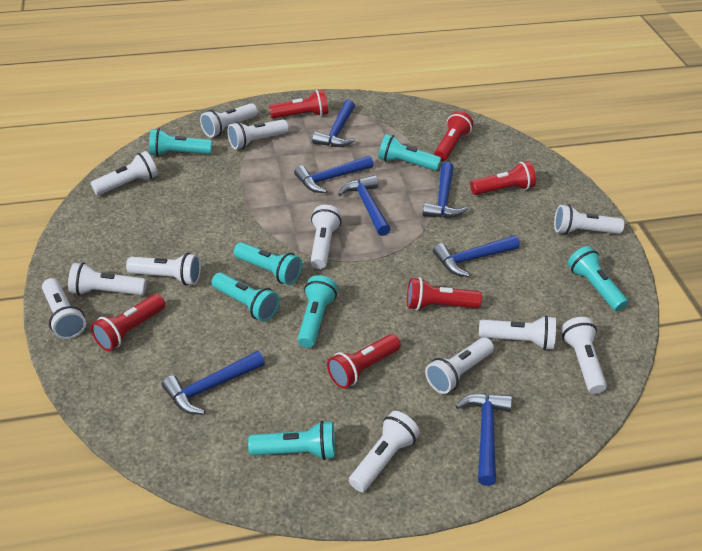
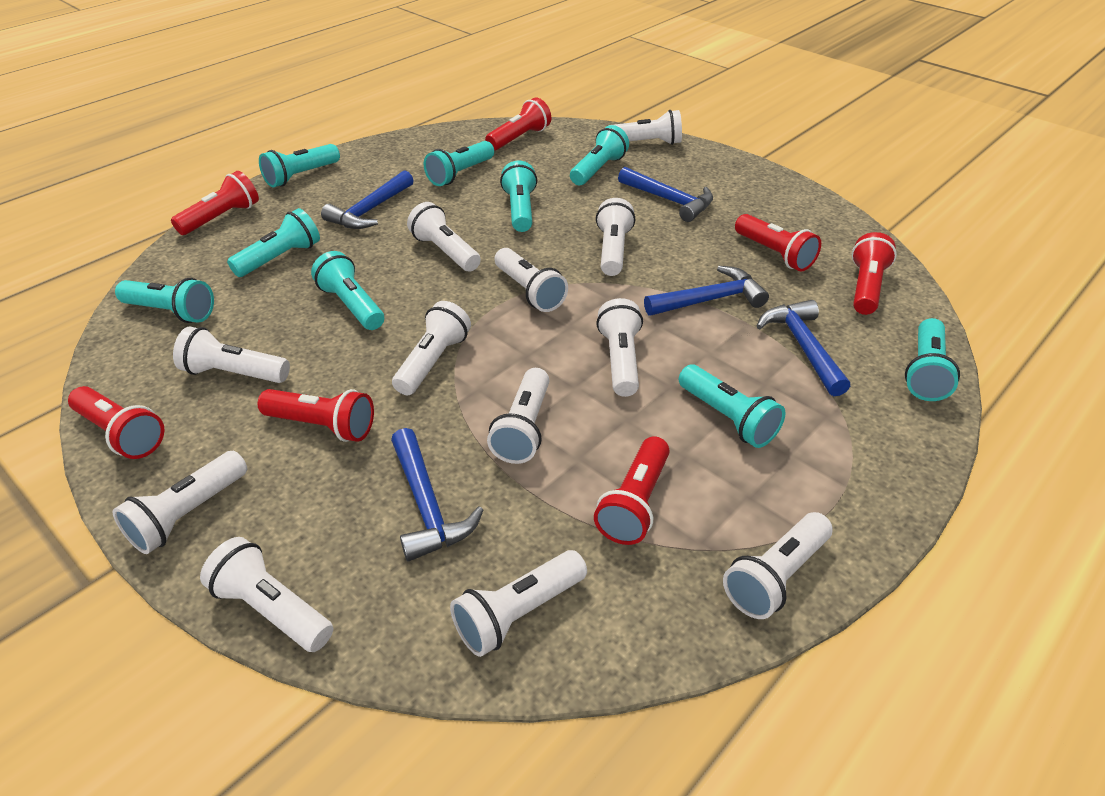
blue hammer: 7 -> 5
red flashlight: 6 -> 7
turquoise flashlight: 7 -> 9

